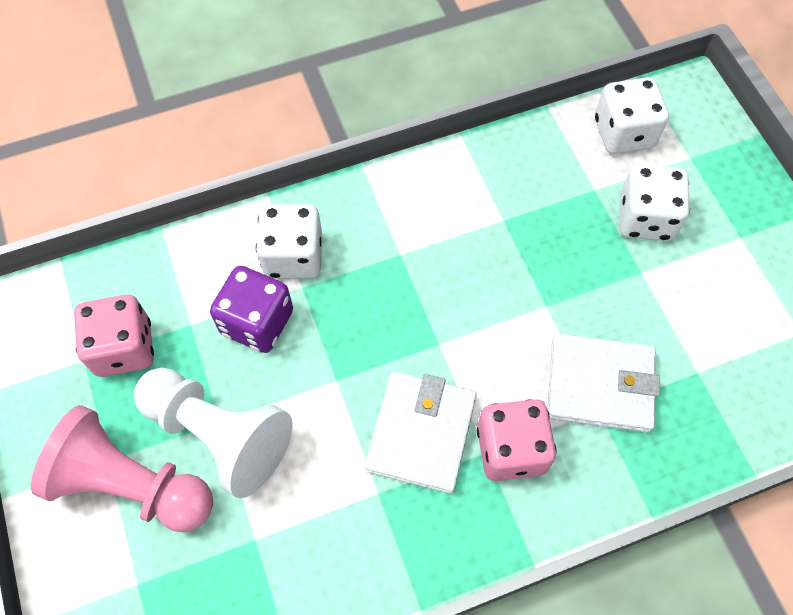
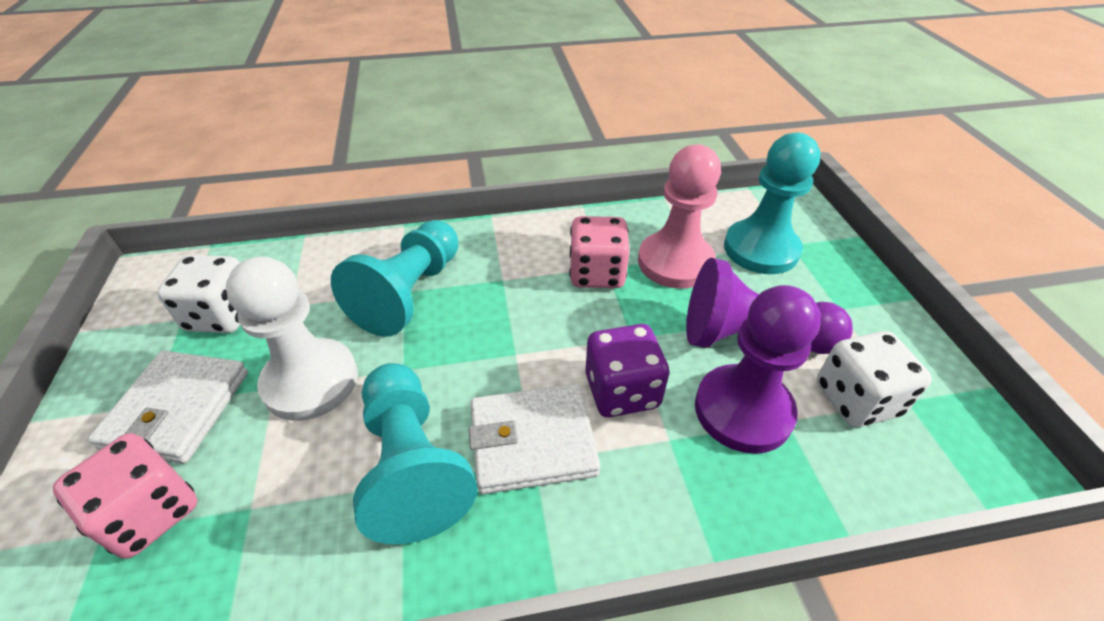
purple pawn: 0 -> 2
turquoise pawn: 0 -> 3
white dice: 3 -> 2

